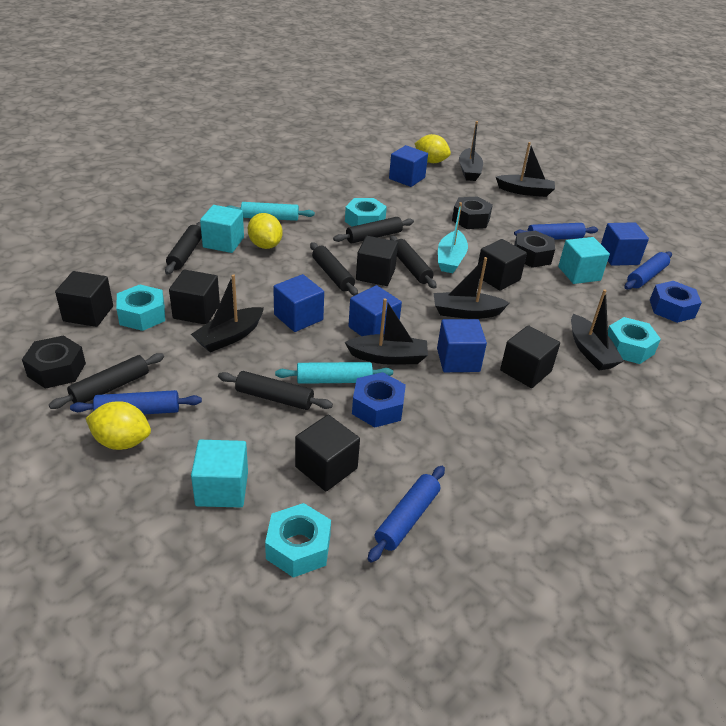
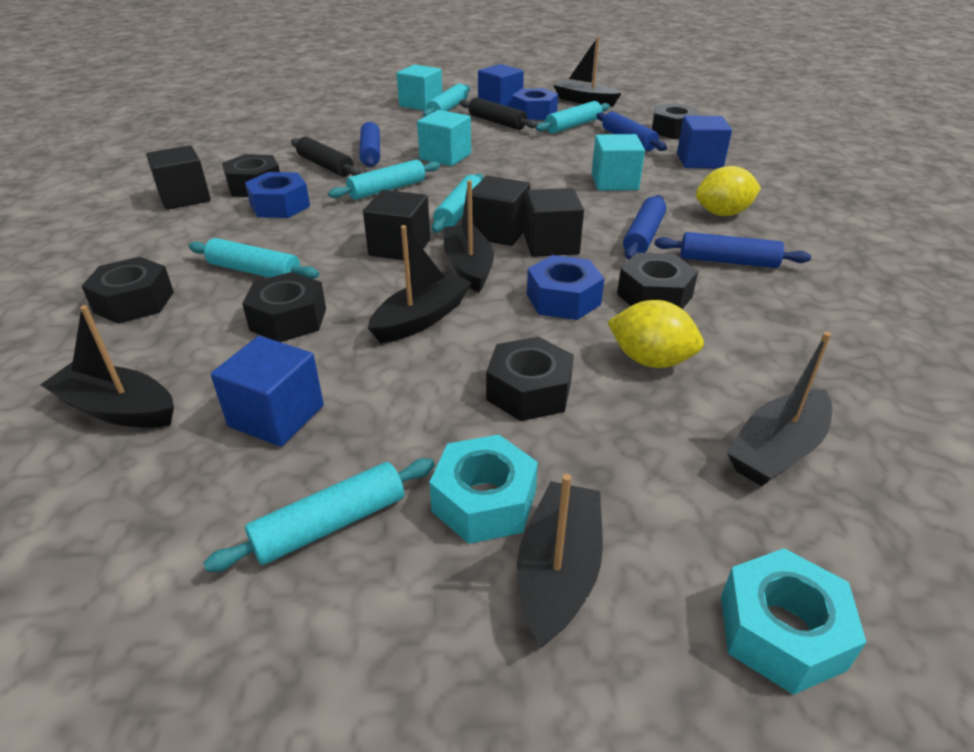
black cube: 6 -> 4
black nut: 3 -> 6
black rolling pin: 6 -> 2
blue cube: 5 -> 3
blue nut: 2 -> 3
turquoise boat: 1 -> 0
turquoise nut: 4 -> 2
turquoise rolling pin: 2 -> 6
yellow lemon: 3 -> 2

